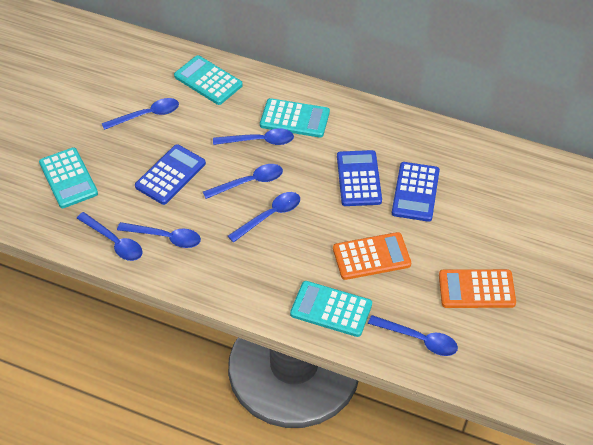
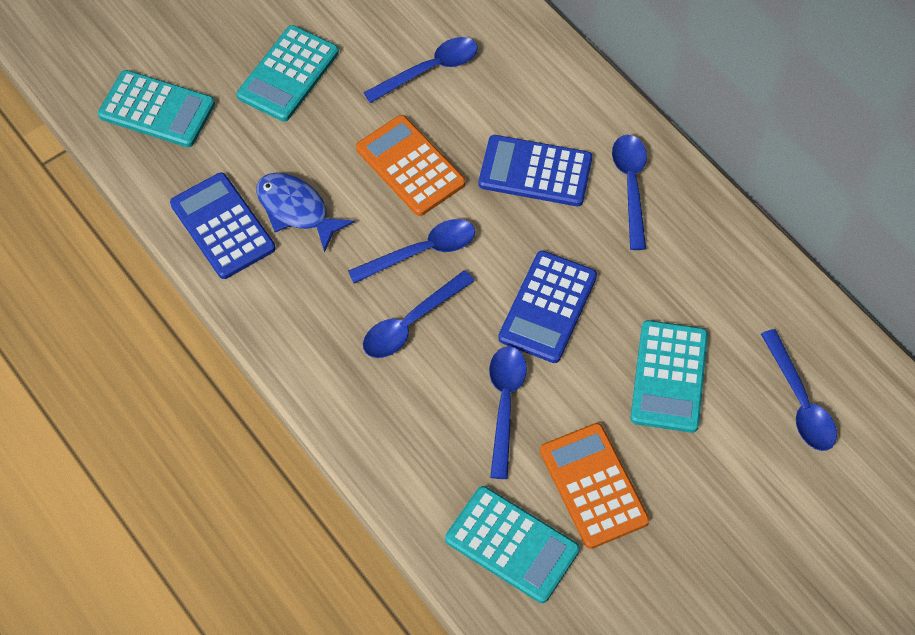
blue fish: 0 -> 1
blue spoon: 7 -> 6

